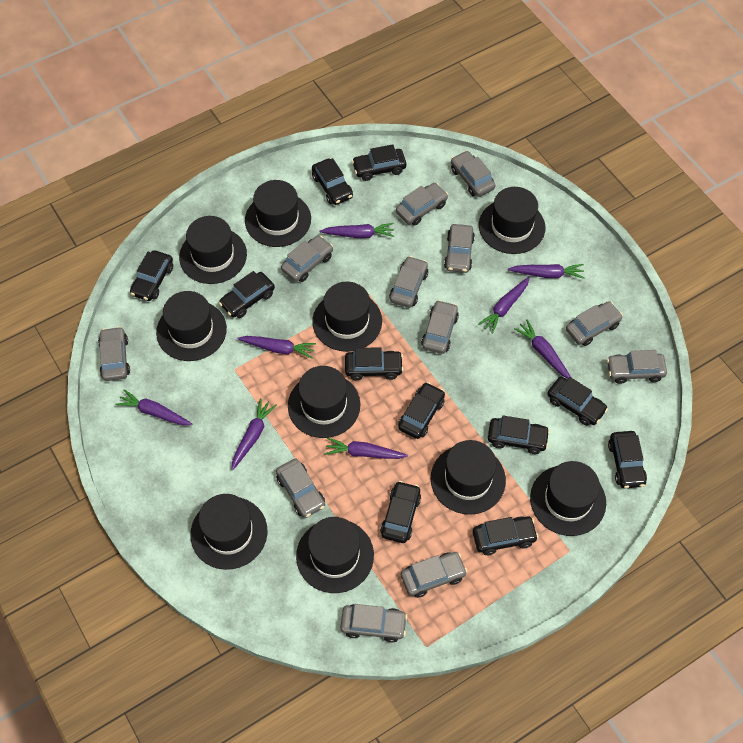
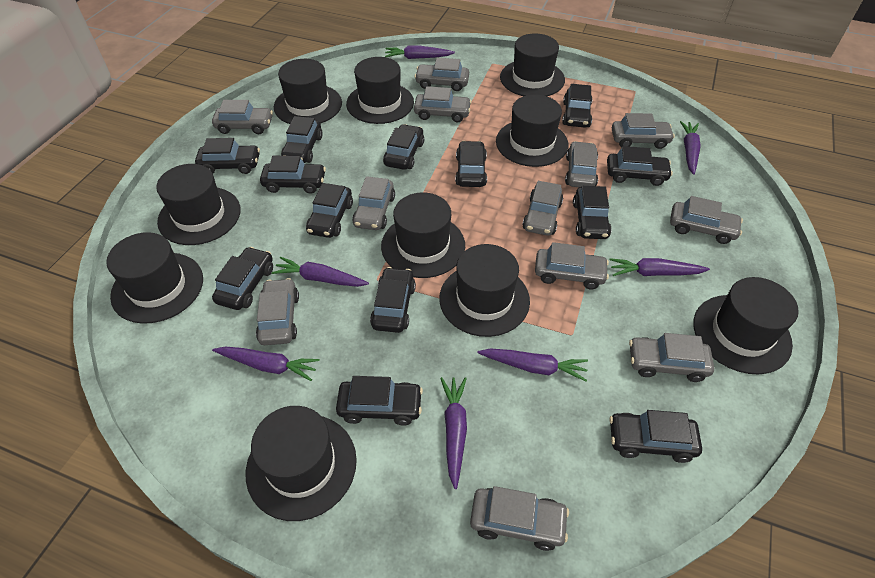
black car: 11 -> 13
purple carrot: 8 -> 7

